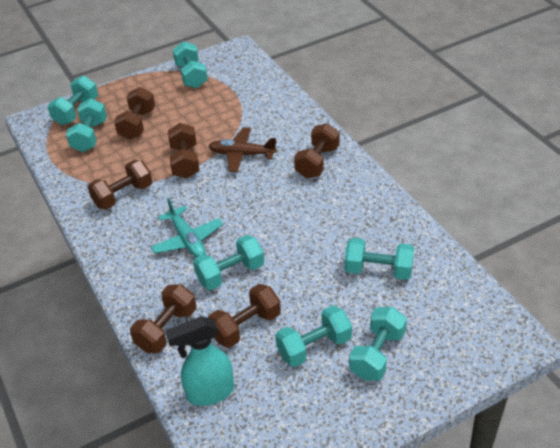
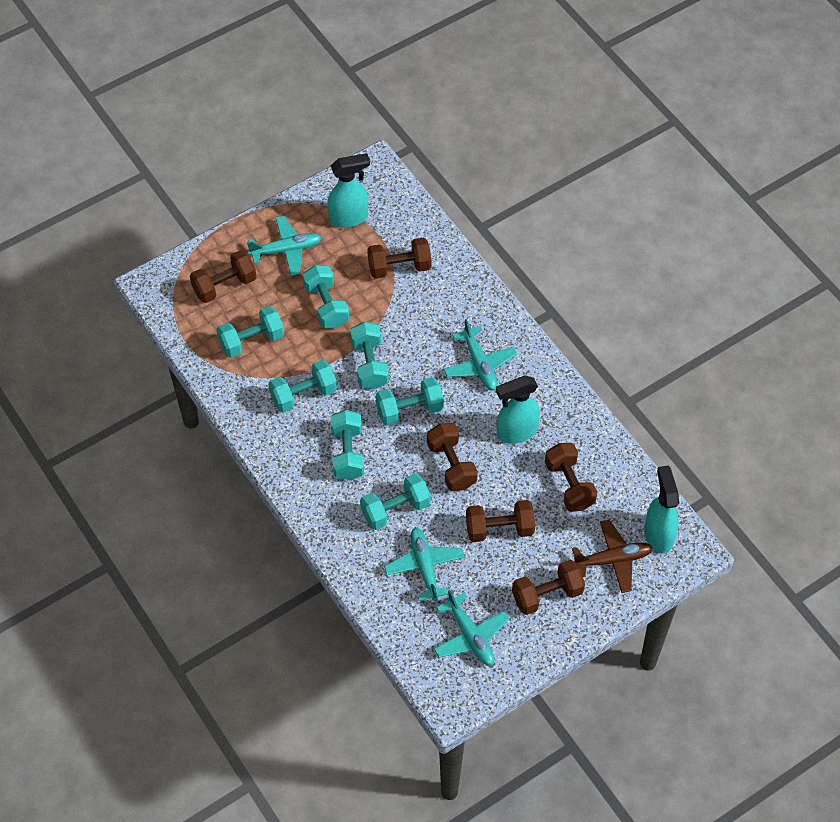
turquoise plane: 1 -> 4
turquoise spray bottle: 1 -> 3

